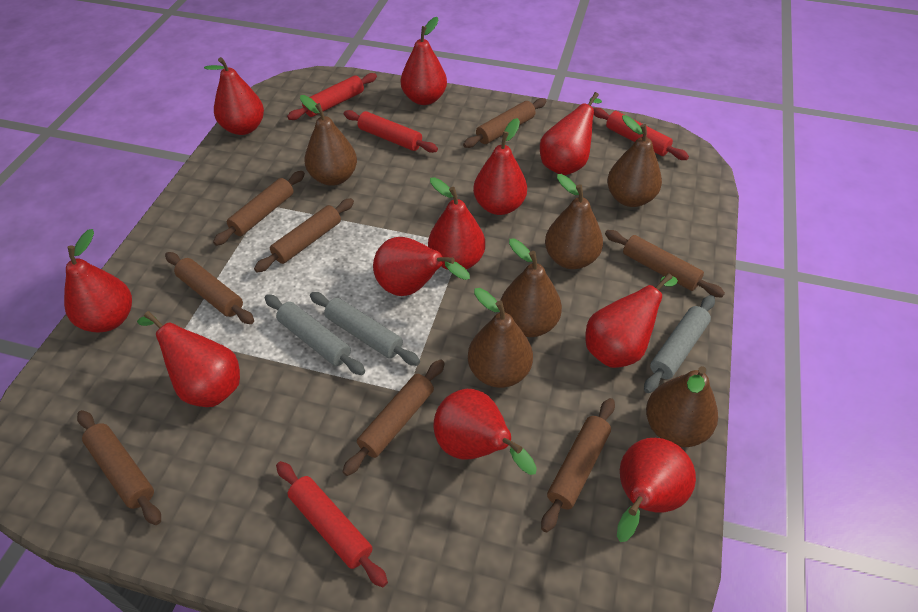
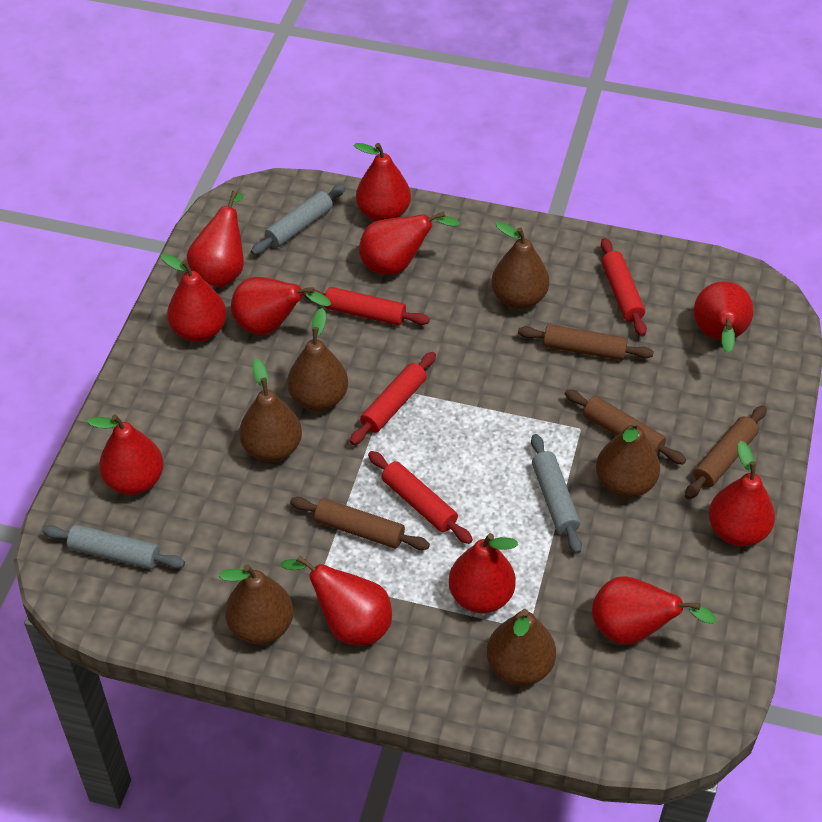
brown rolling pin: 8 -> 4

